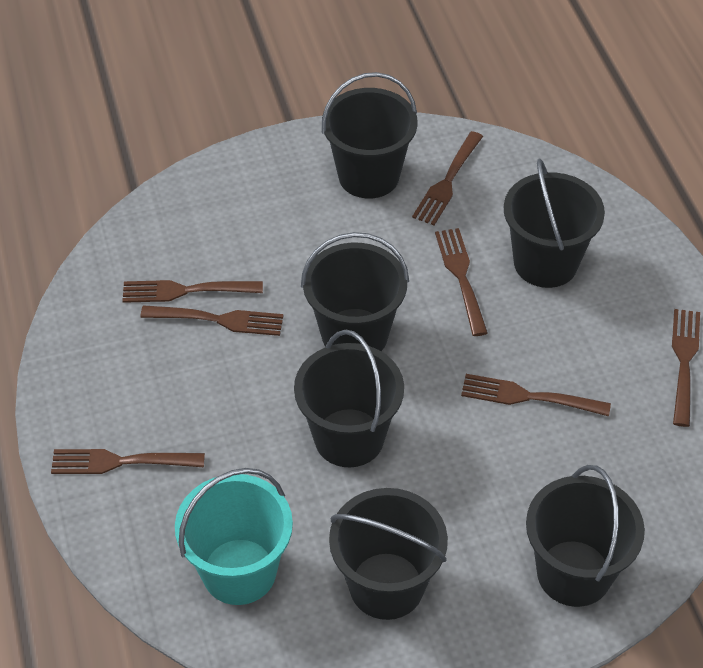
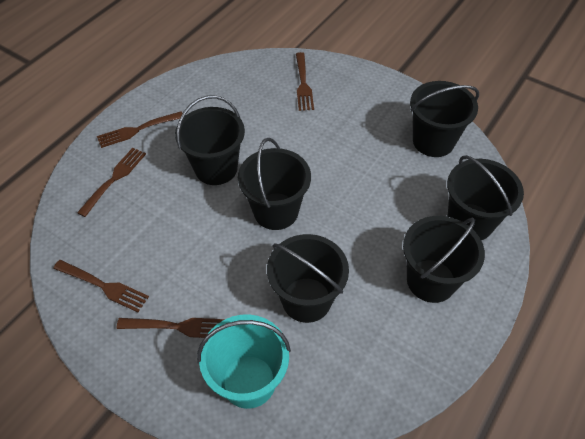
brown fork: 7 -> 5

